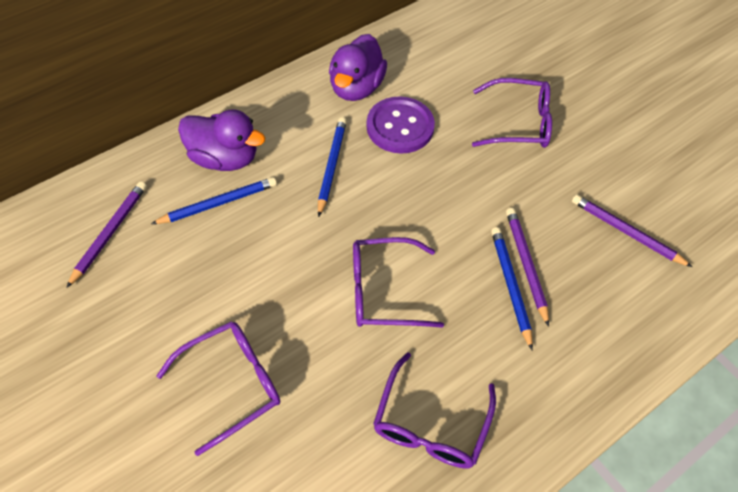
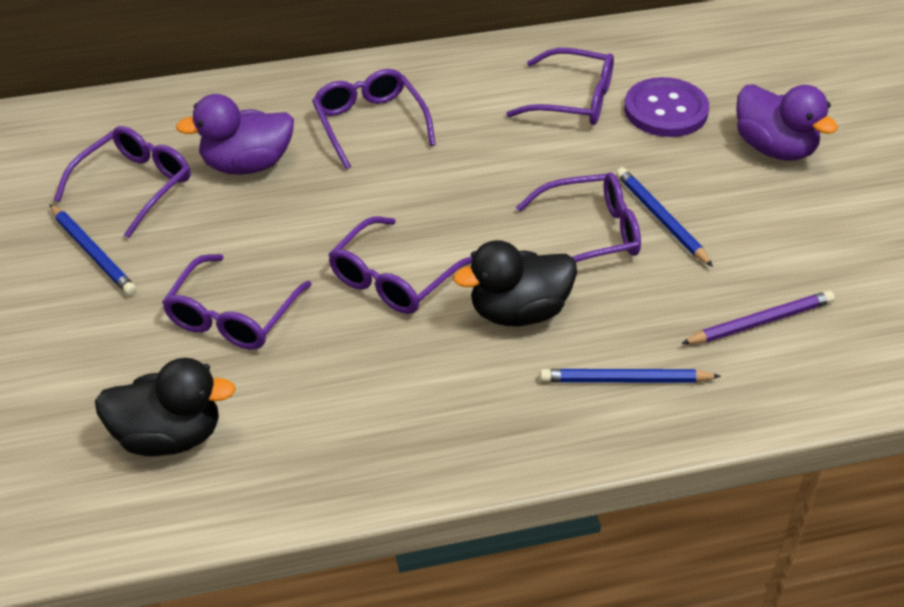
black duck: 0 -> 2
purple glasses: 4 -> 6
purple pencil: 3 -> 1

